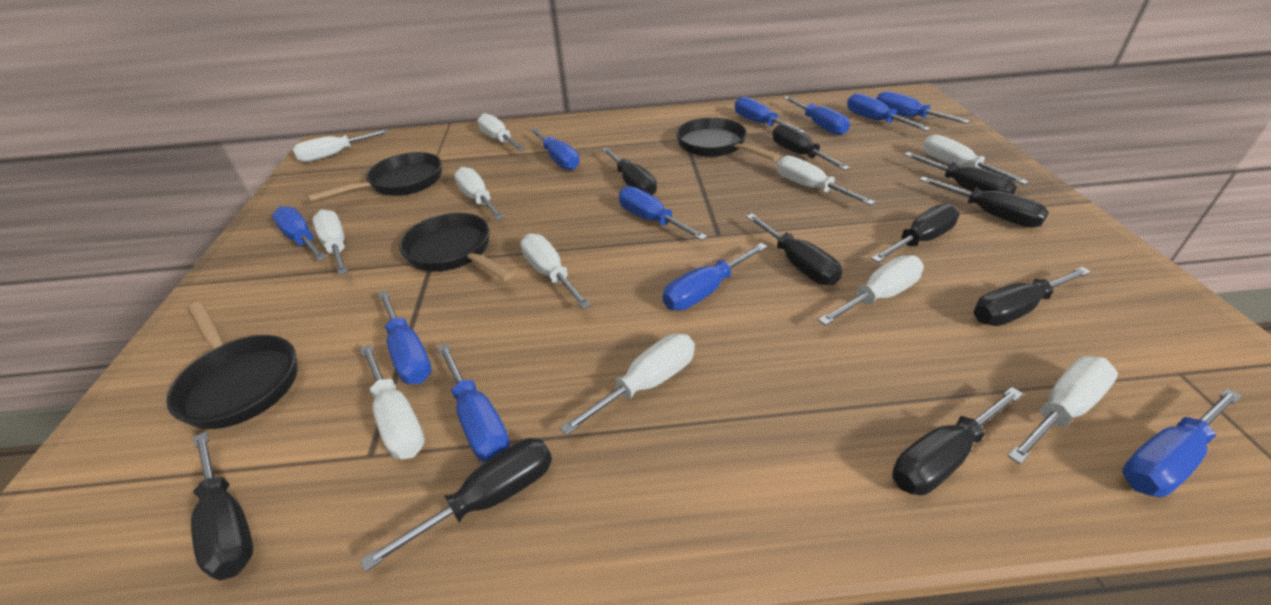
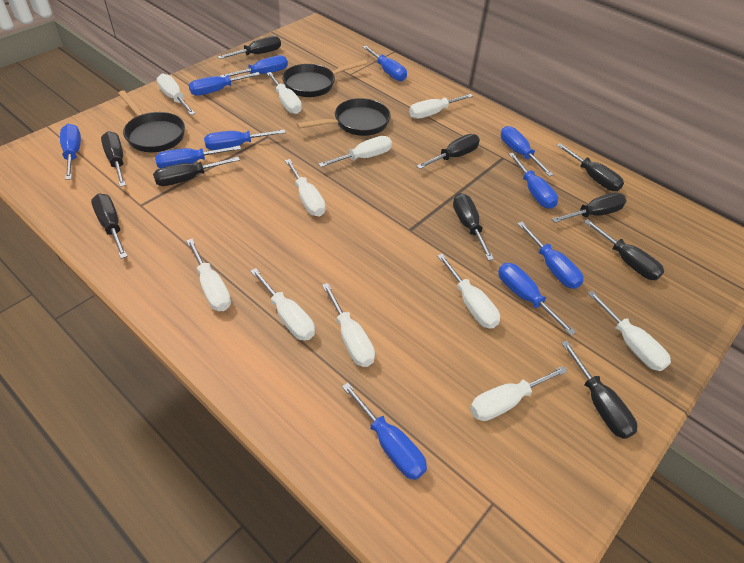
black pan: 4 -> 3

